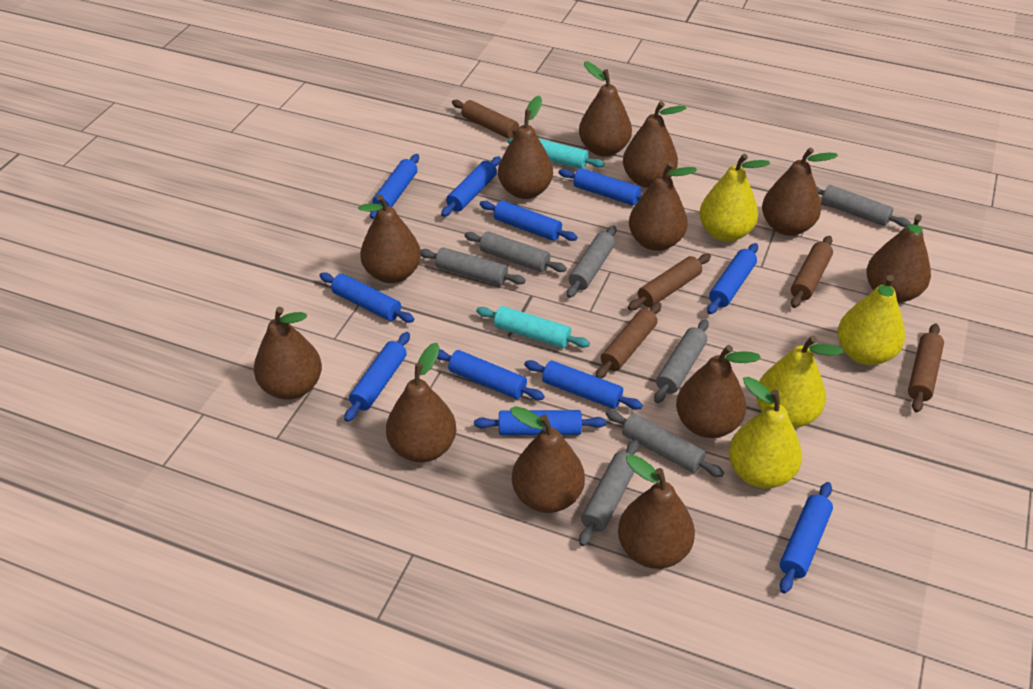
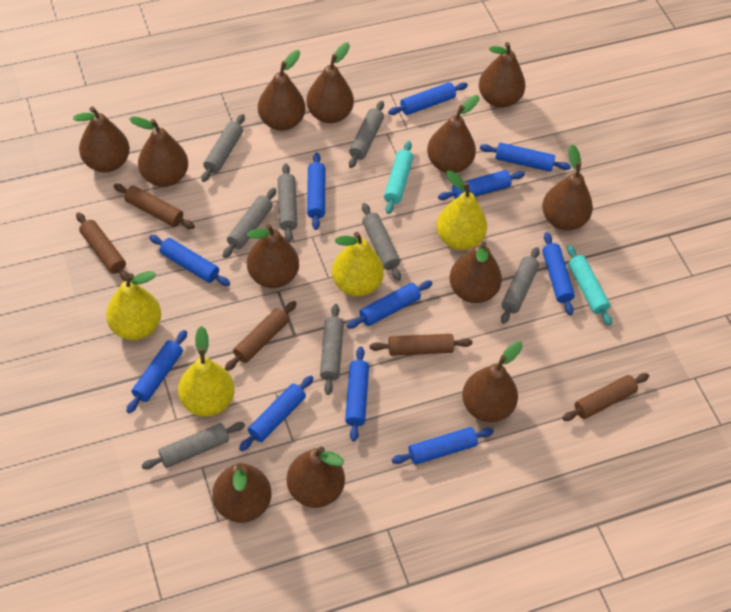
grey rolling pin: 7 -> 8

